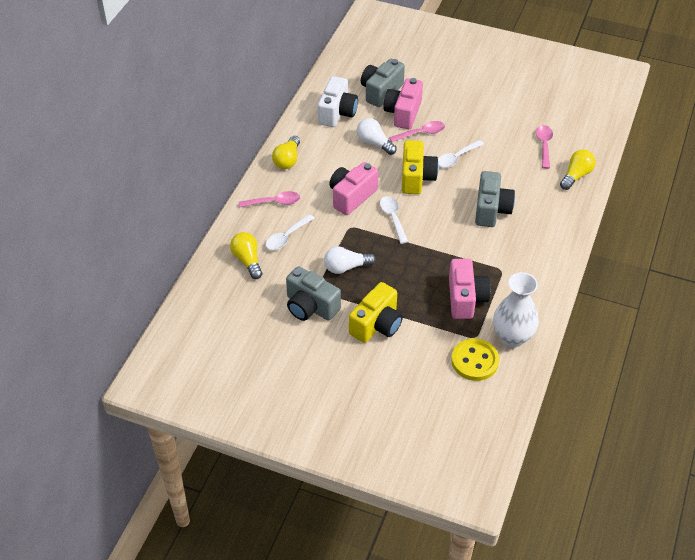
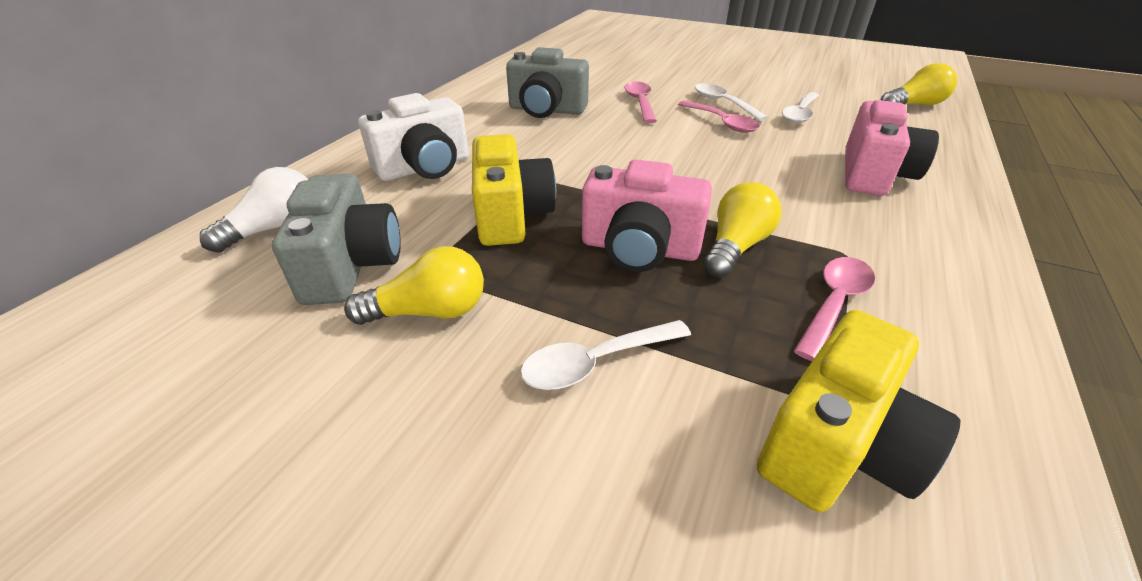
grey camera: 3 -> 2
pink camera: 3 -> 2
white light bulb: 2 -> 1
white vase: 1 -> 0
yellow button: 1 -> 0

